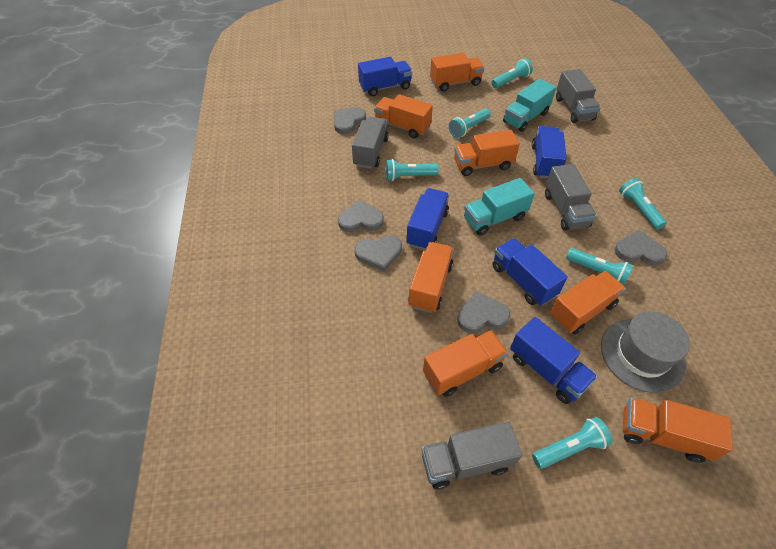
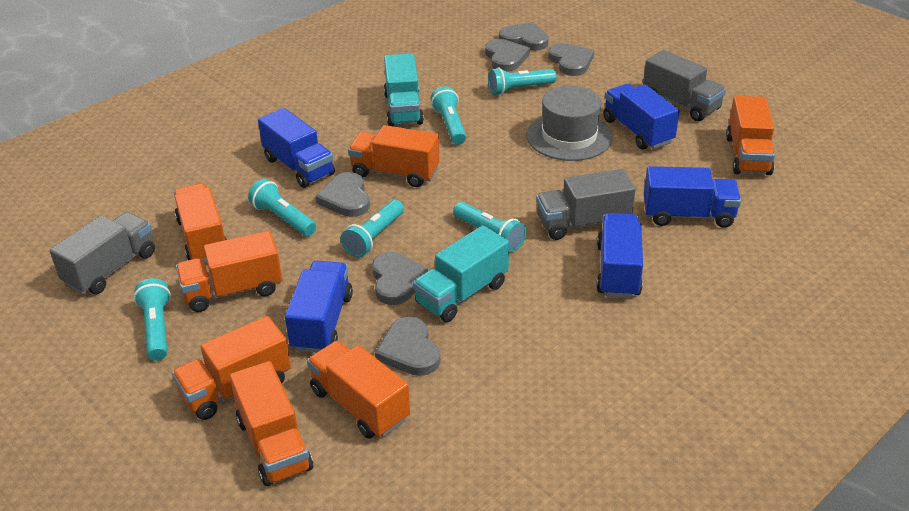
grey heart: 5 -> 6
grey truck: 4 -> 3

